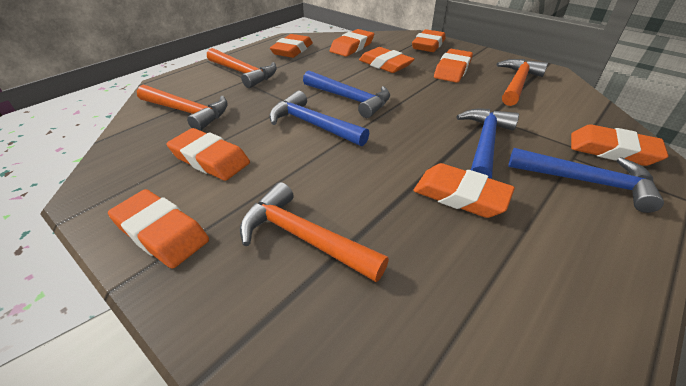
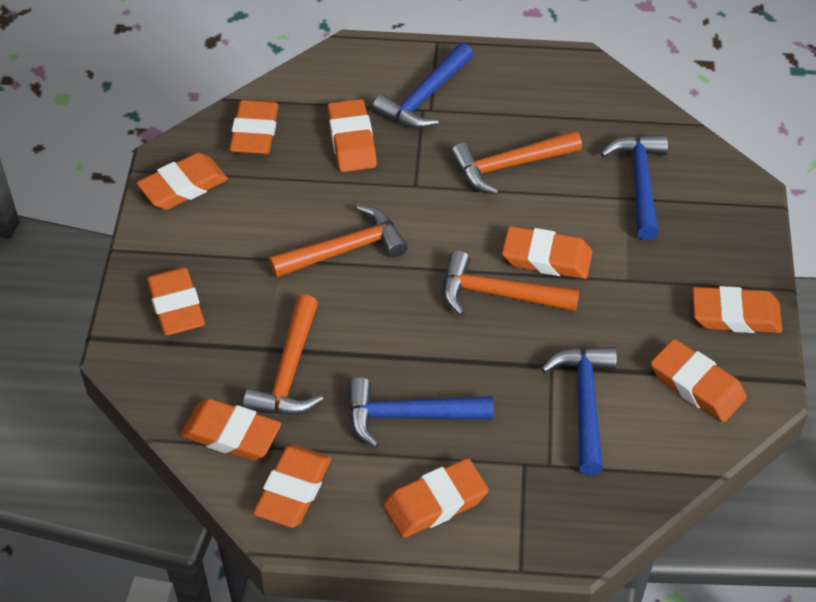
orange eraser: 9 -> 10

